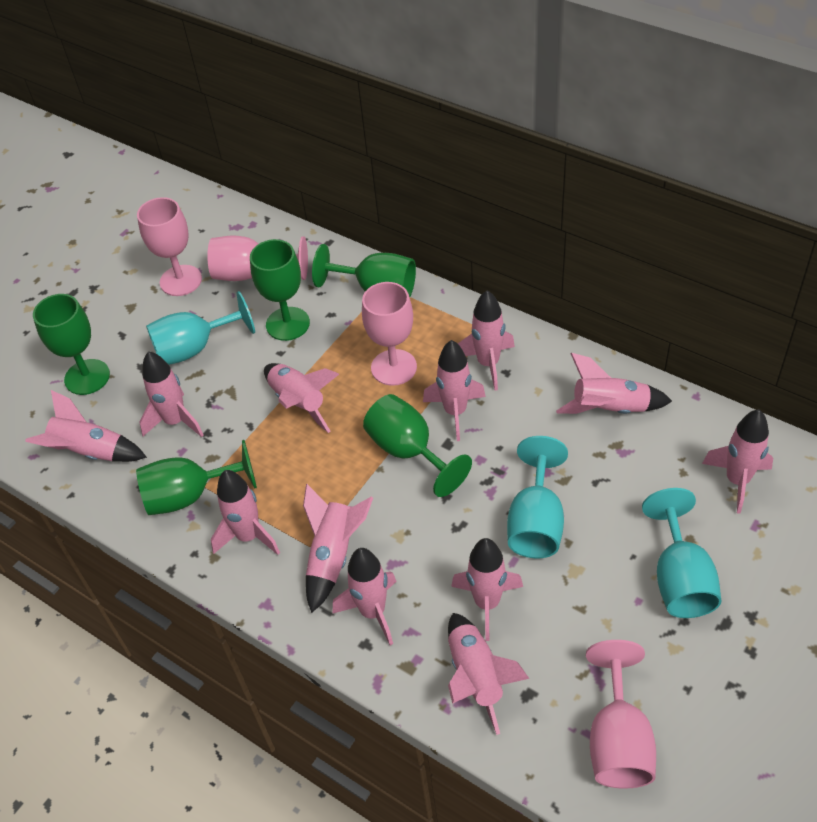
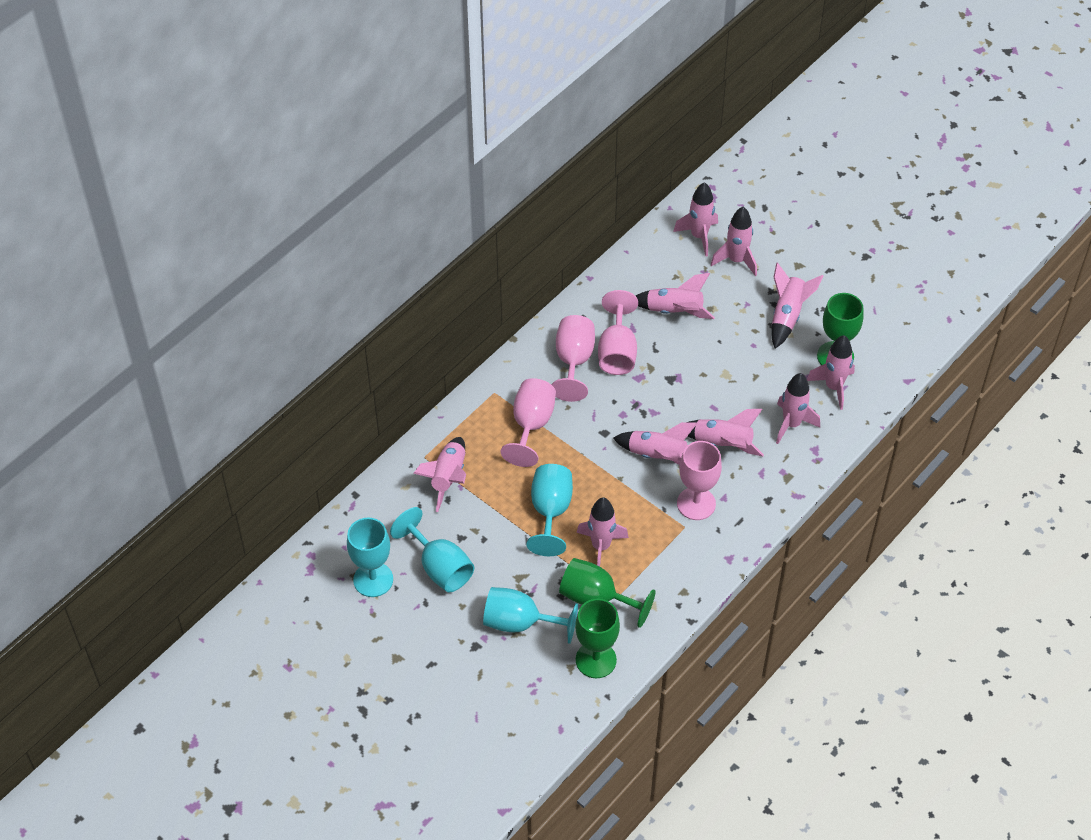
green goblet: 5 -> 3
pink rocket: 12 -> 10
turquoise goblet: 3 -> 4

